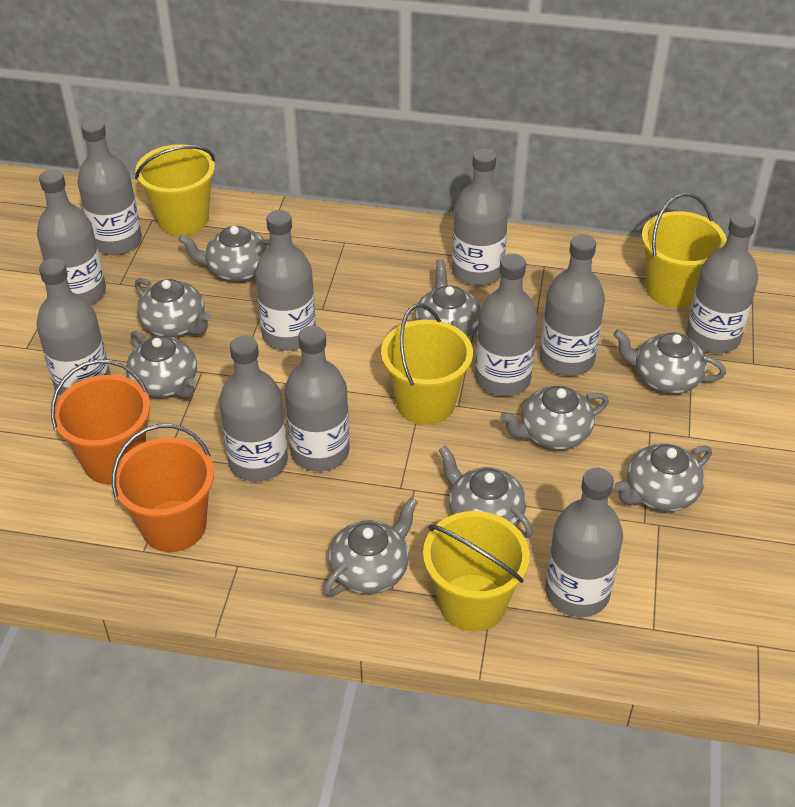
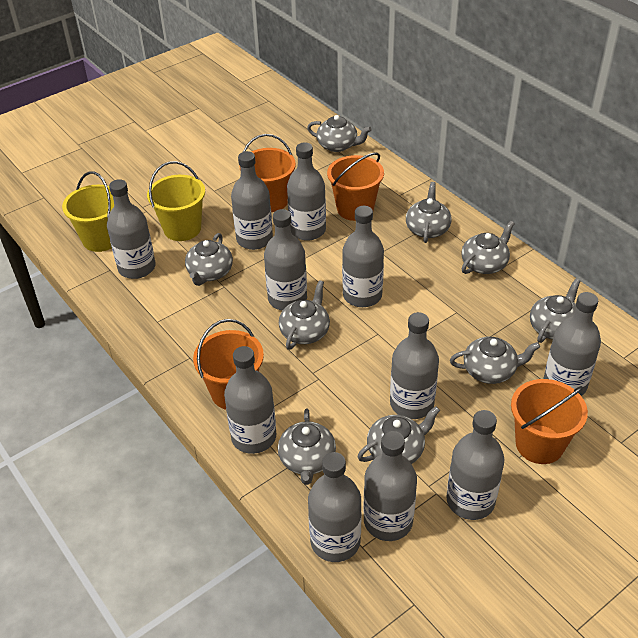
orange bucket: 2 -> 4
yellow bucket: 4 -> 2

